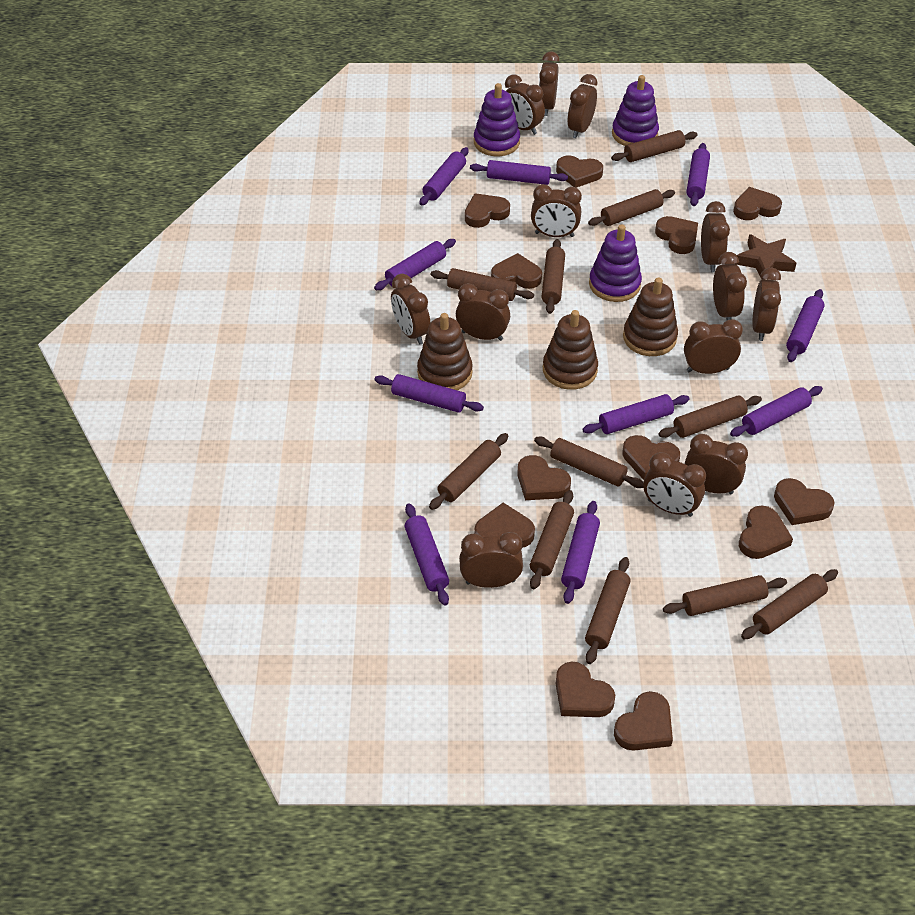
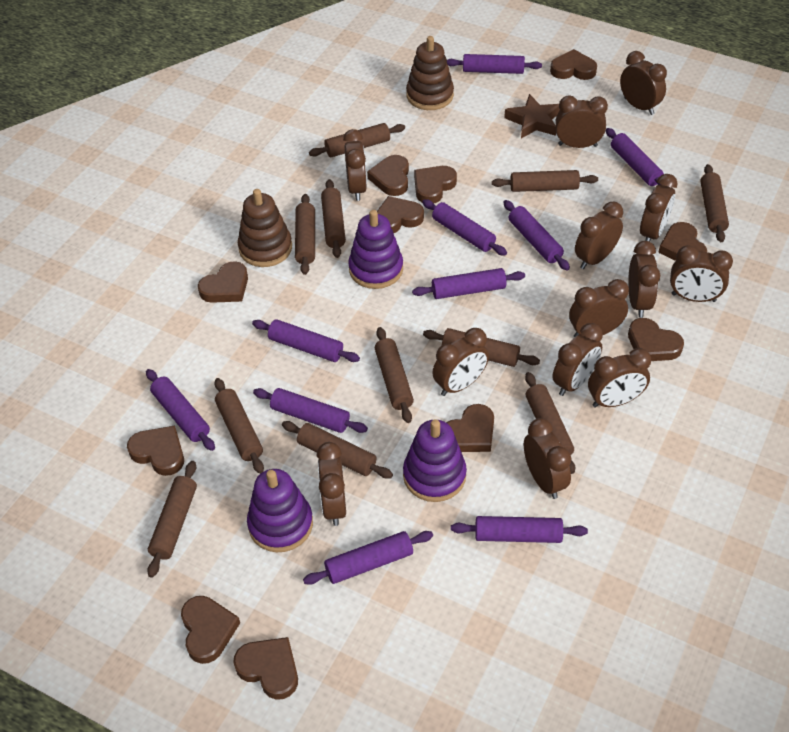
brown heart: 12 -> 11
brown stacking toy: 3 -> 2

